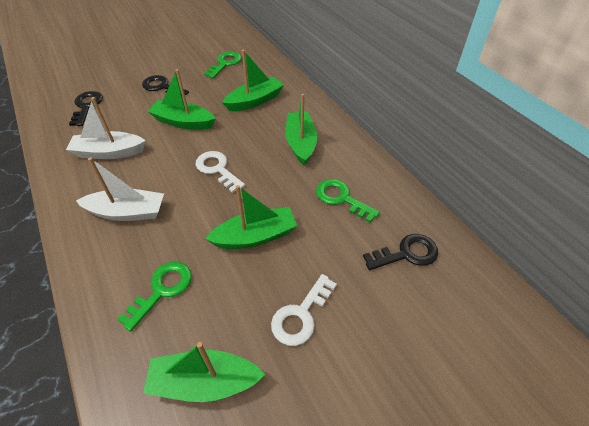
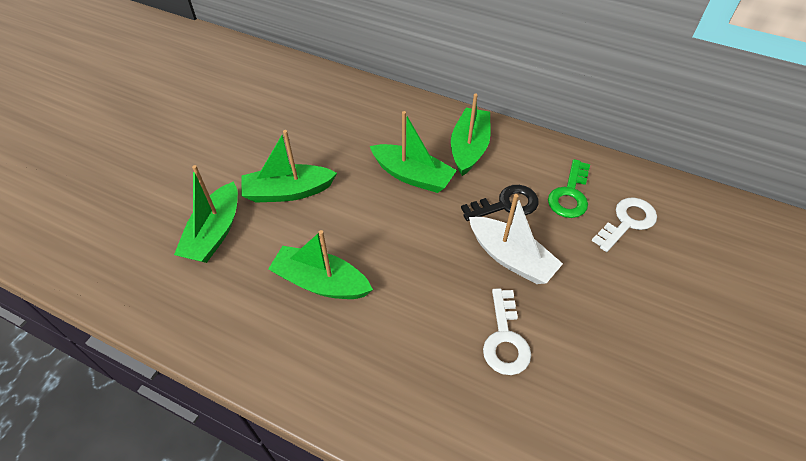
black key: 3 -> 1
green key: 3 -> 1
white boat: 2 -> 1

